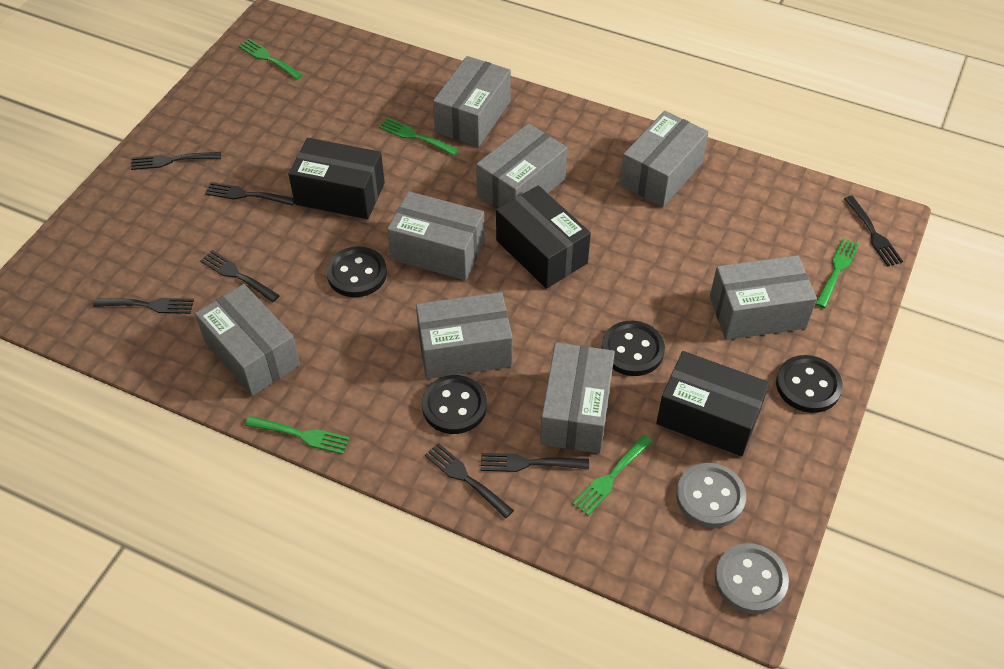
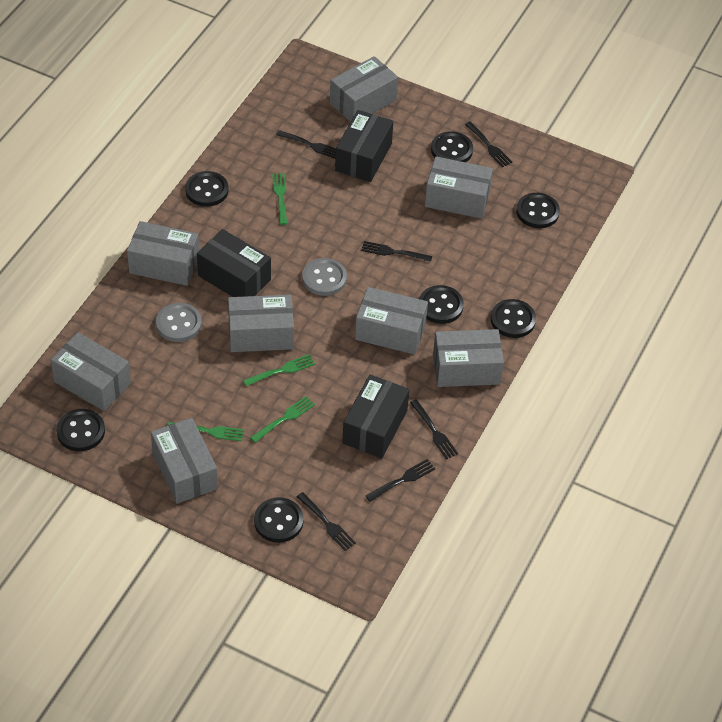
black button: 4 -> 7
black fork: 7 -> 6
green fork: 5 -> 4

